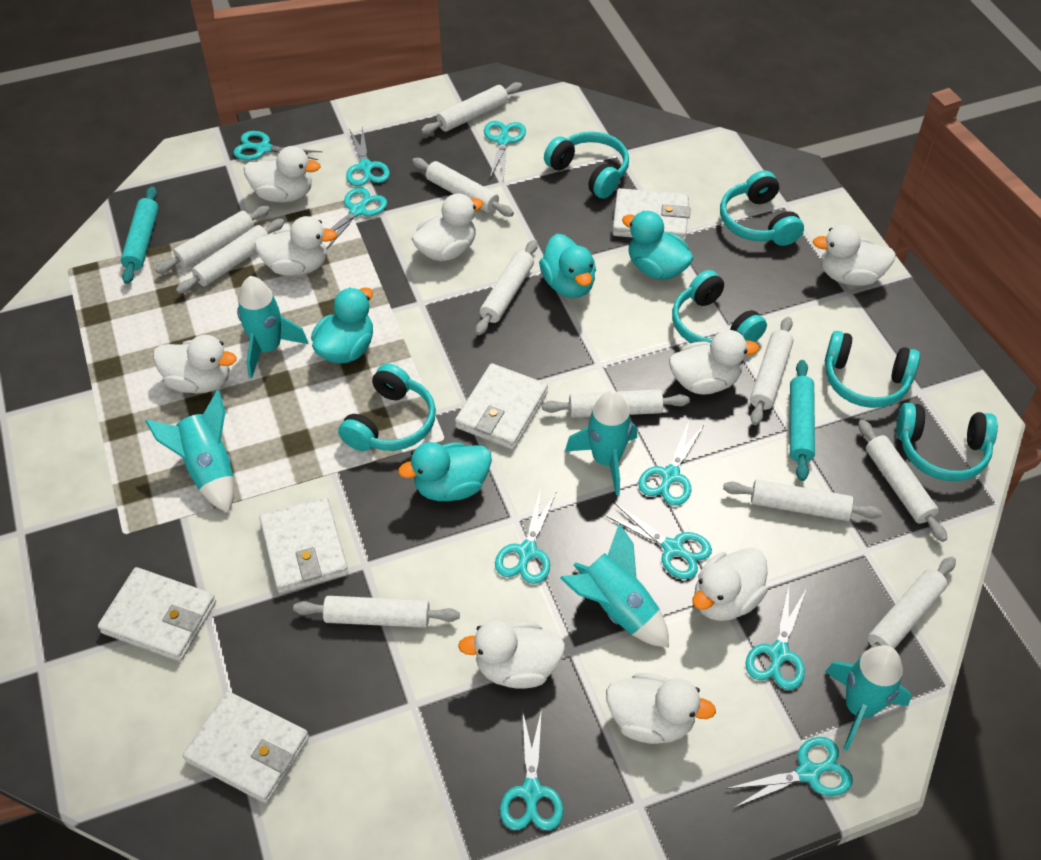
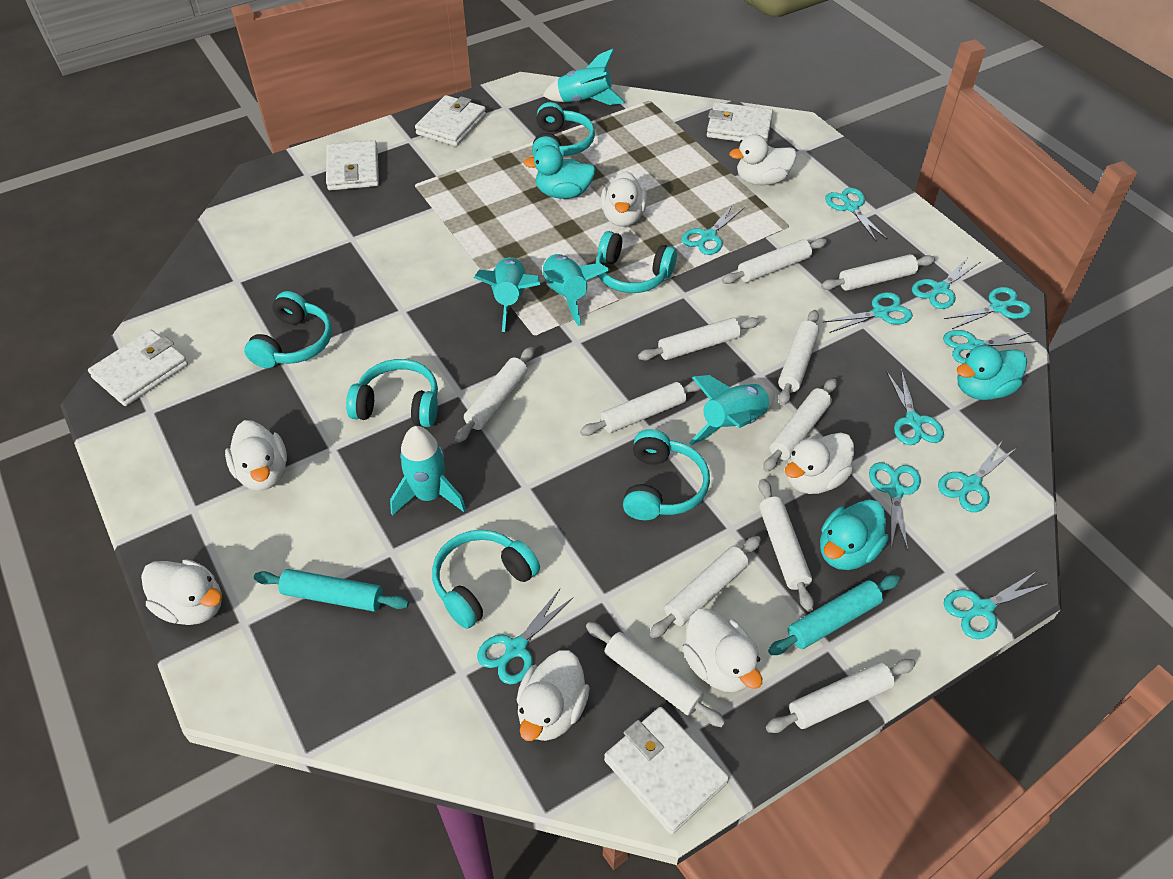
turquoise duck: 4 -> 3
turquoise scissors: 10 -> 11
white duck: 9 -> 7

